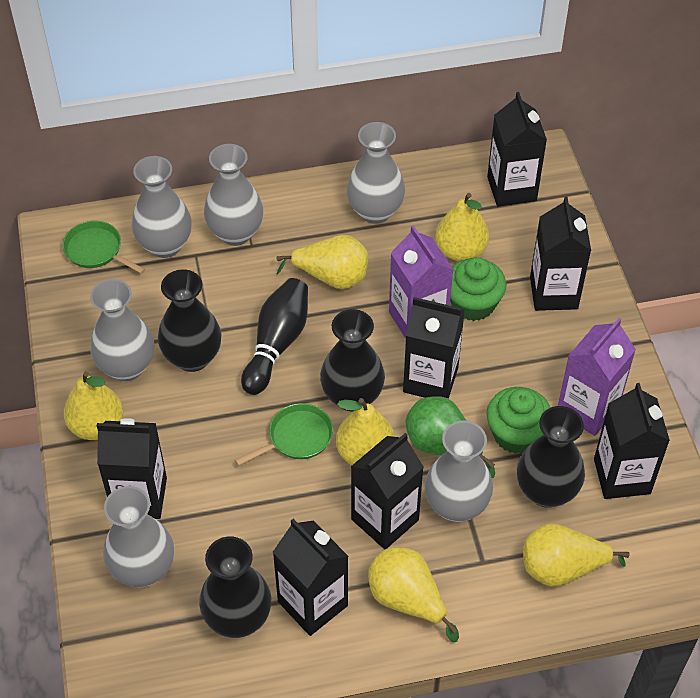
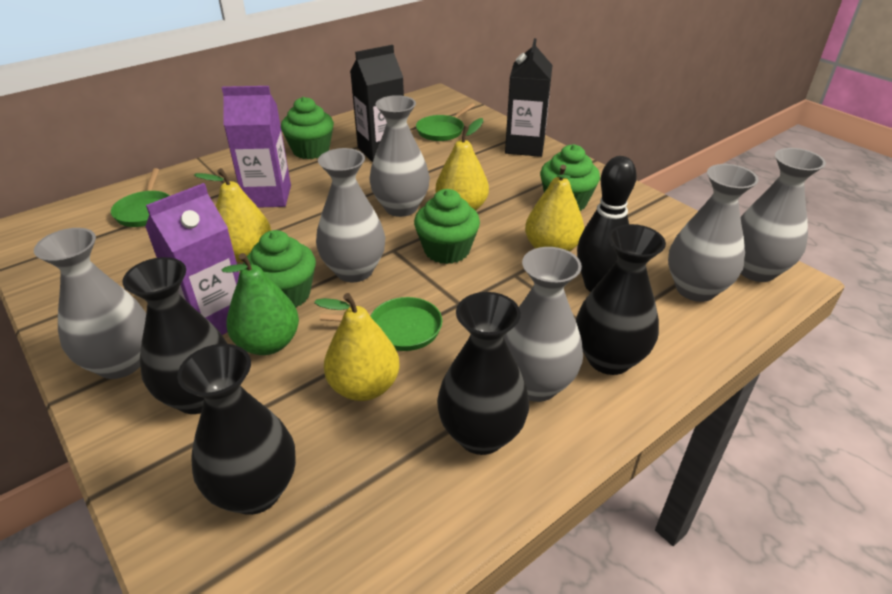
black carton: 7 -> 2
green cupcake: 2 -> 4
green pan: 2 -> 3
yellow pear: 6 -> 4

